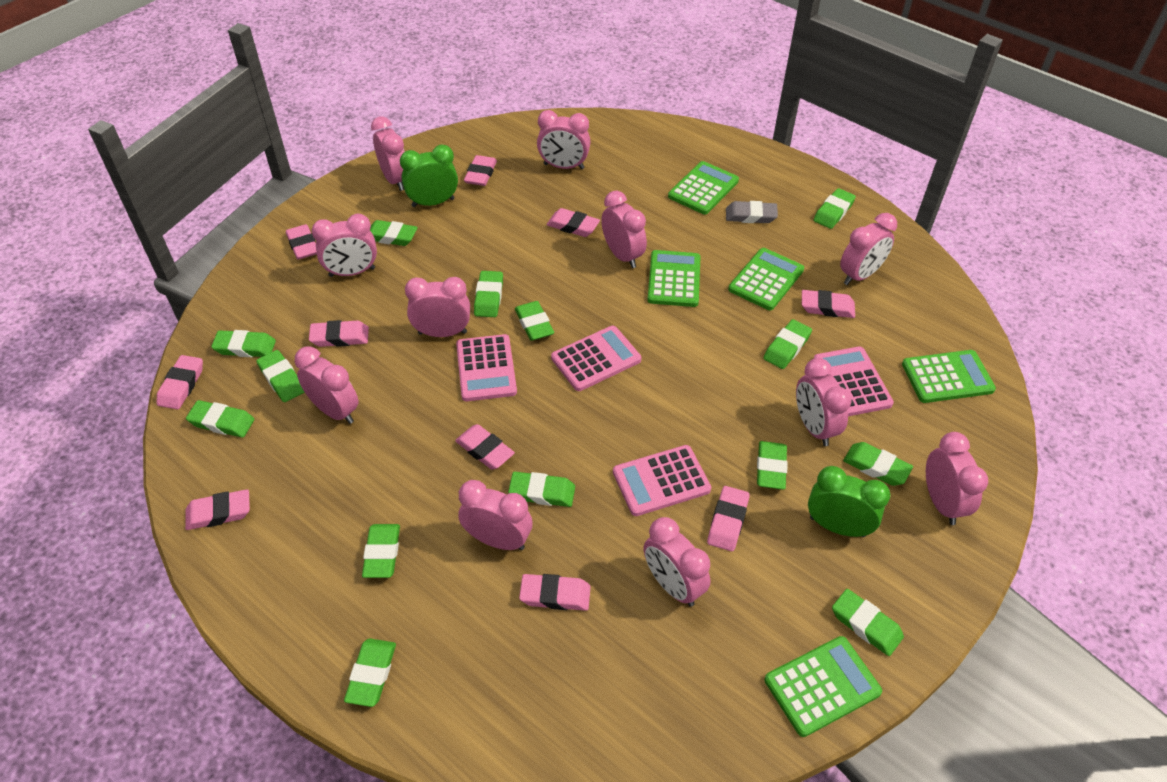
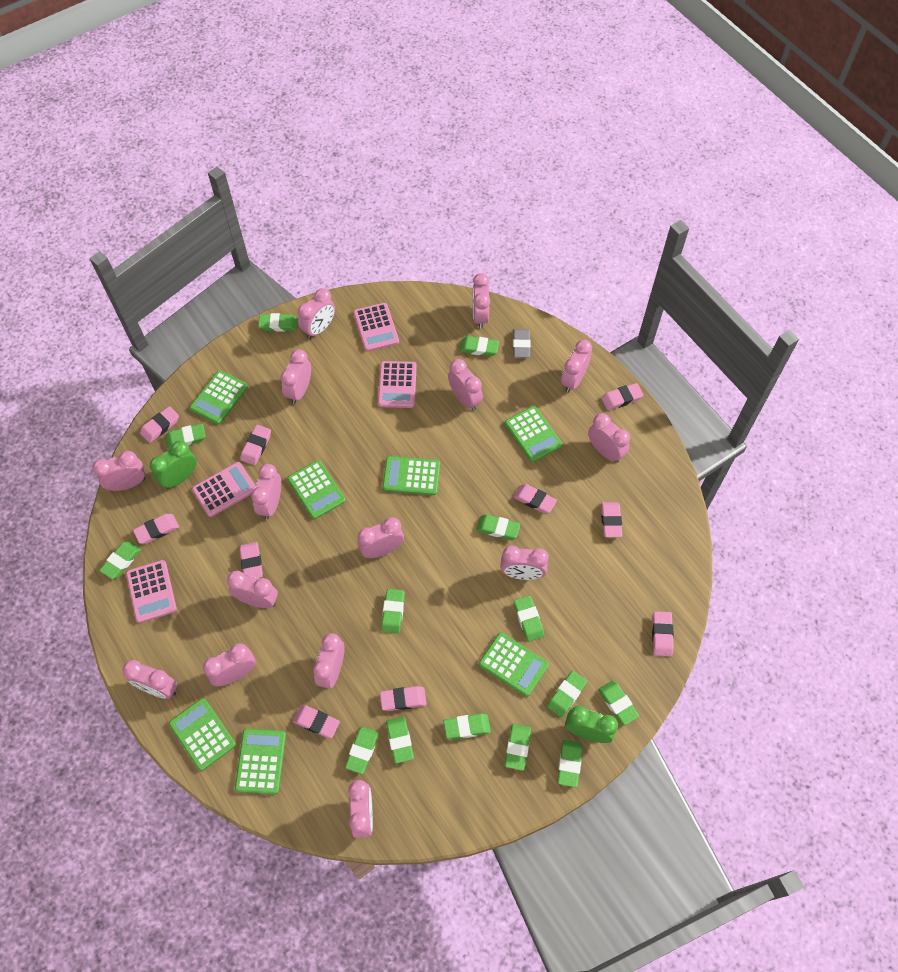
green calculator: 5 -> 7
pink clock: 11 -> 15

